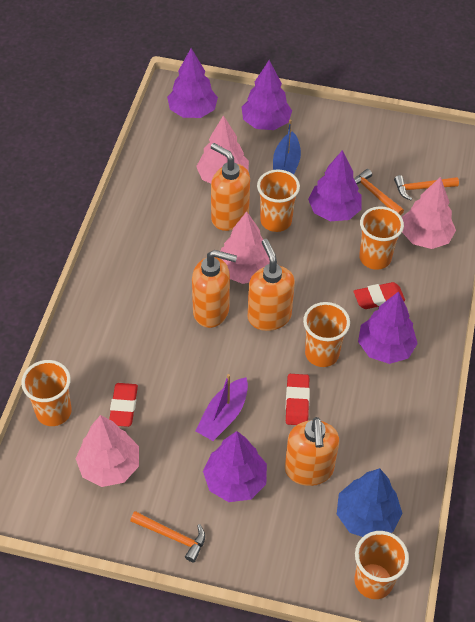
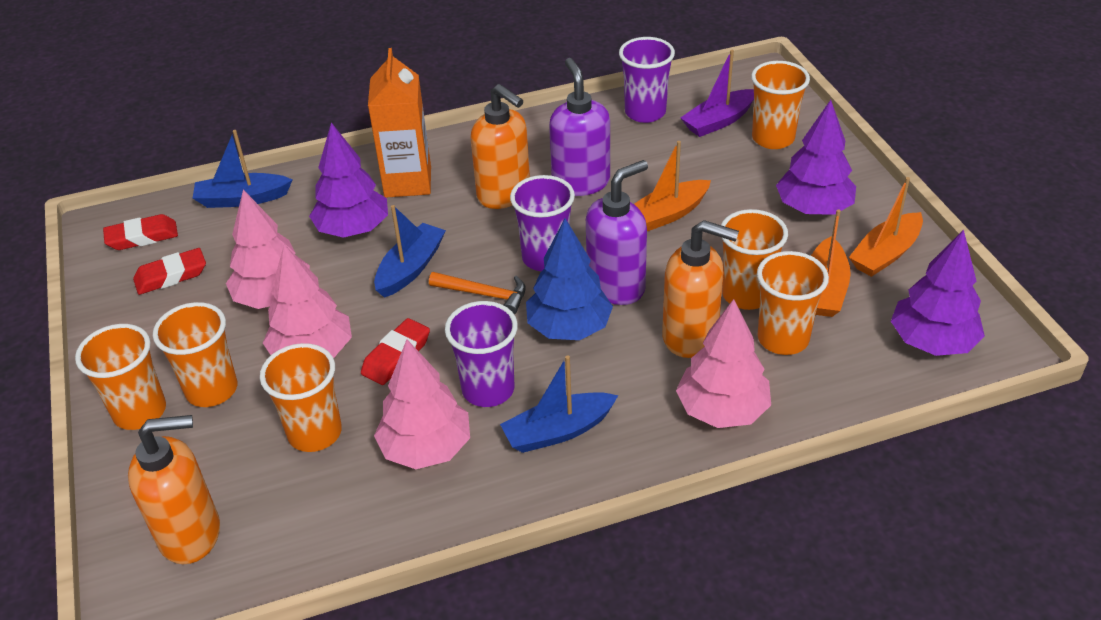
blue boat: 1 -> 3
orange boat: 0 -> 3
orange carton: 0 -> 1
orange cup: 5 -> 6
orange hammer: 3 -> 1
orange soap dispenser: 4 -> 3
purple cup: 0 -> 3
purple soap dispenser: 0 -> 2
purple tree: 5 -> 3

